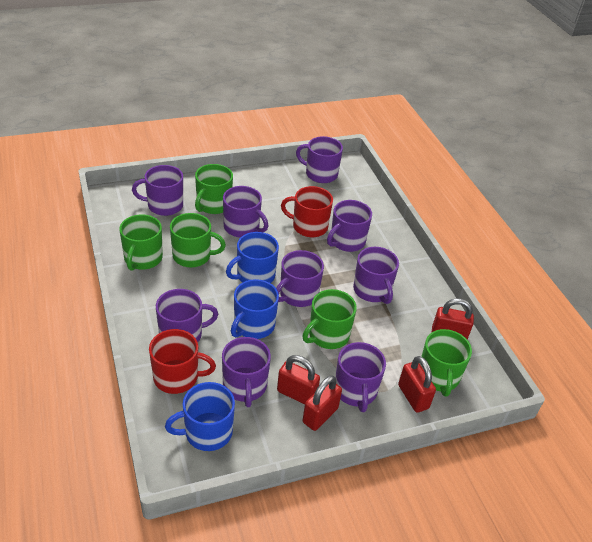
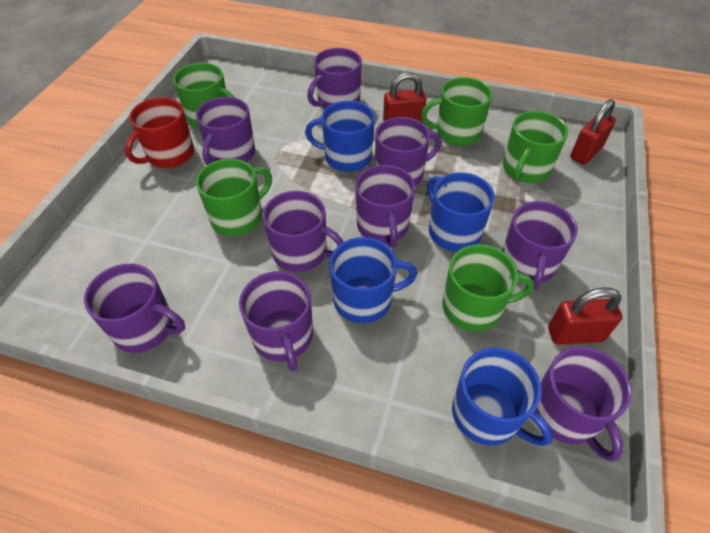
blue mug: 3 -> 4
red mug: 2 -> 1
red padlock: 4 -> 3

